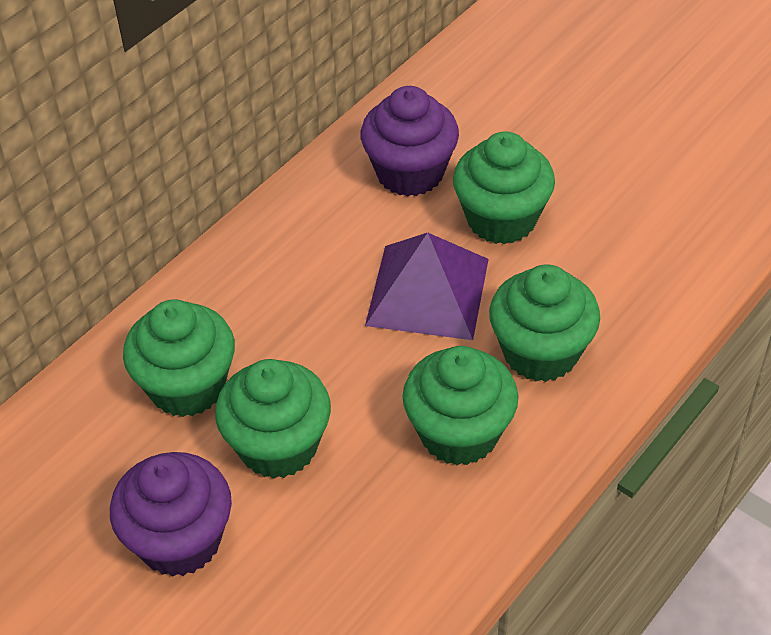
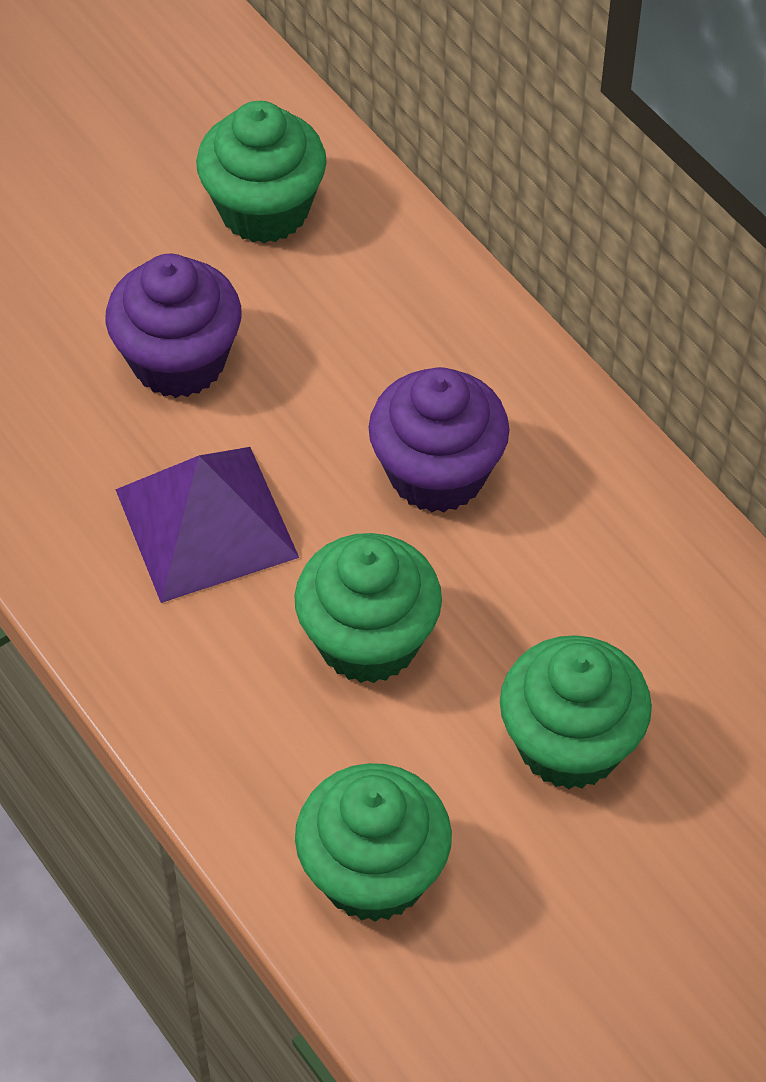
green cupcake: 5 -> 4

